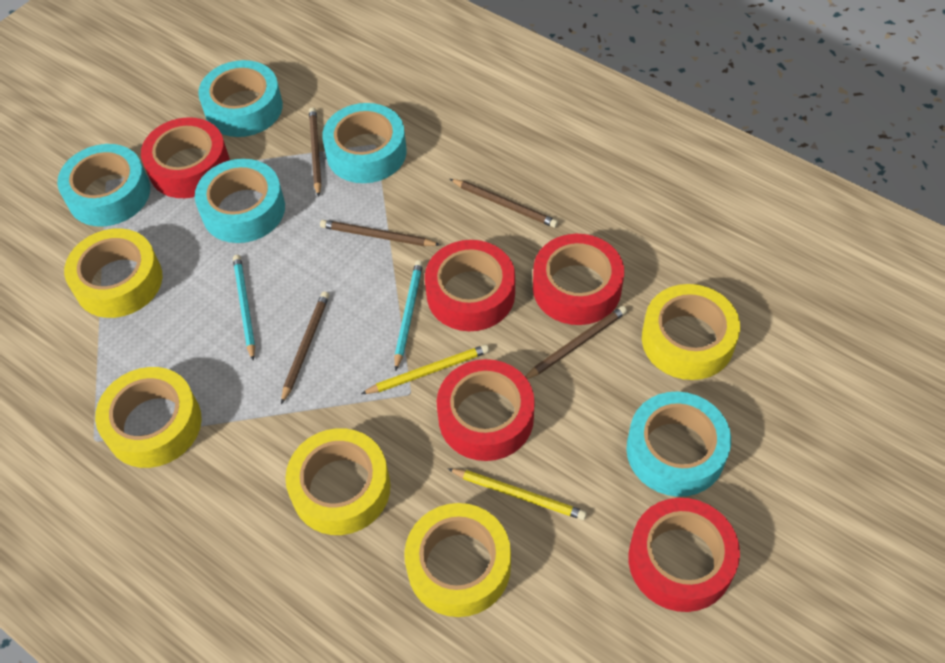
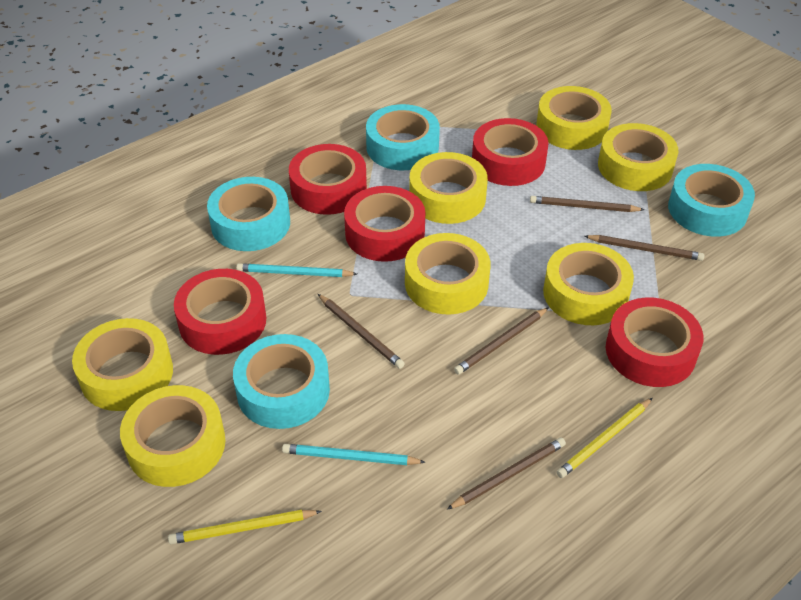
turquoise tape: 5 -> 4
yellow tape: 5 -> 7

